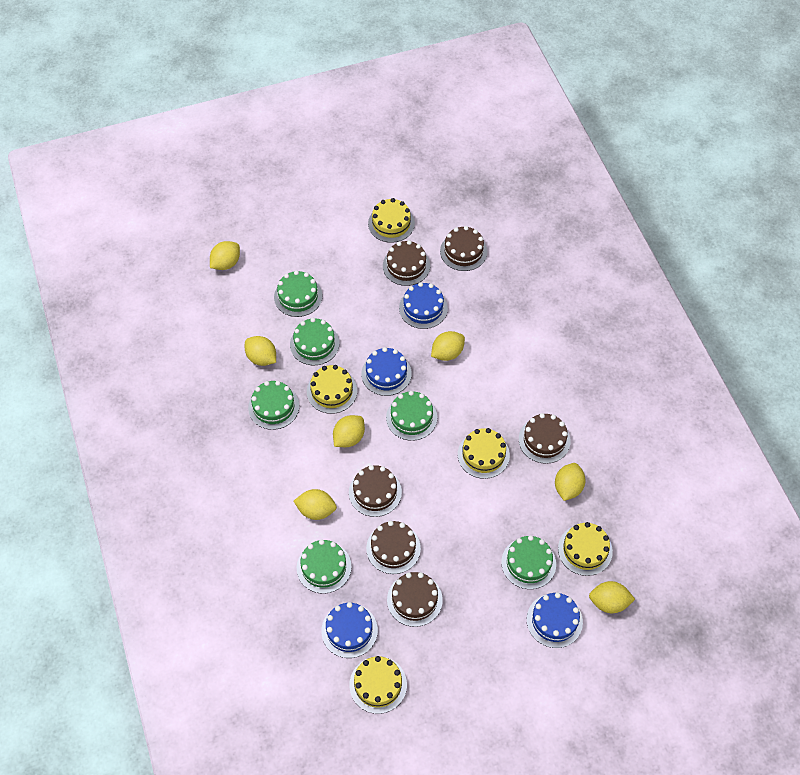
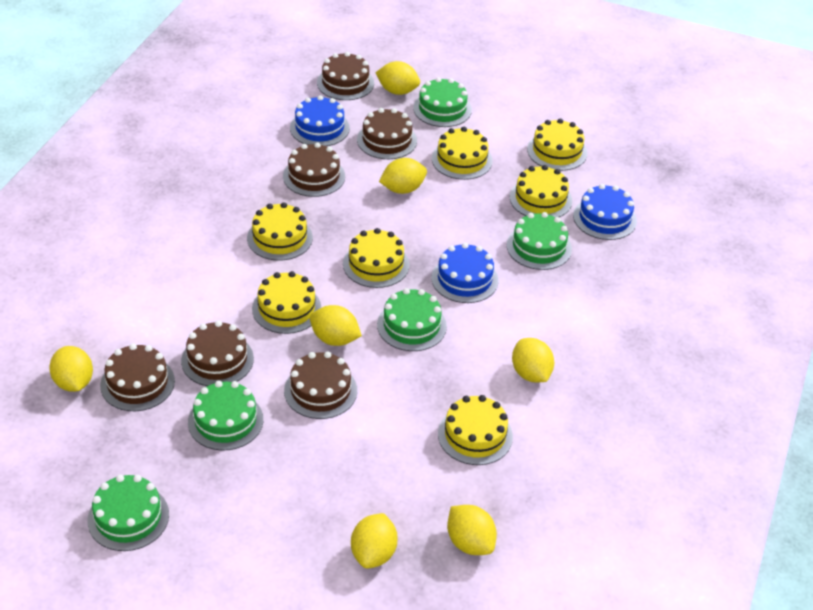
blue cake: 4 -> 3
green cake: 6 -> 5
yellow cake: 5 -> 7

